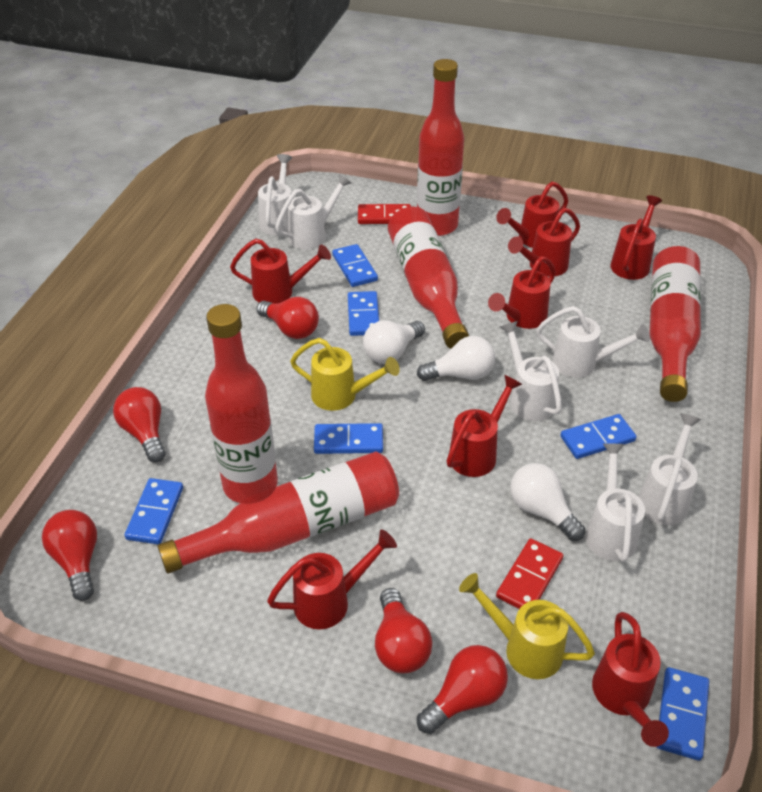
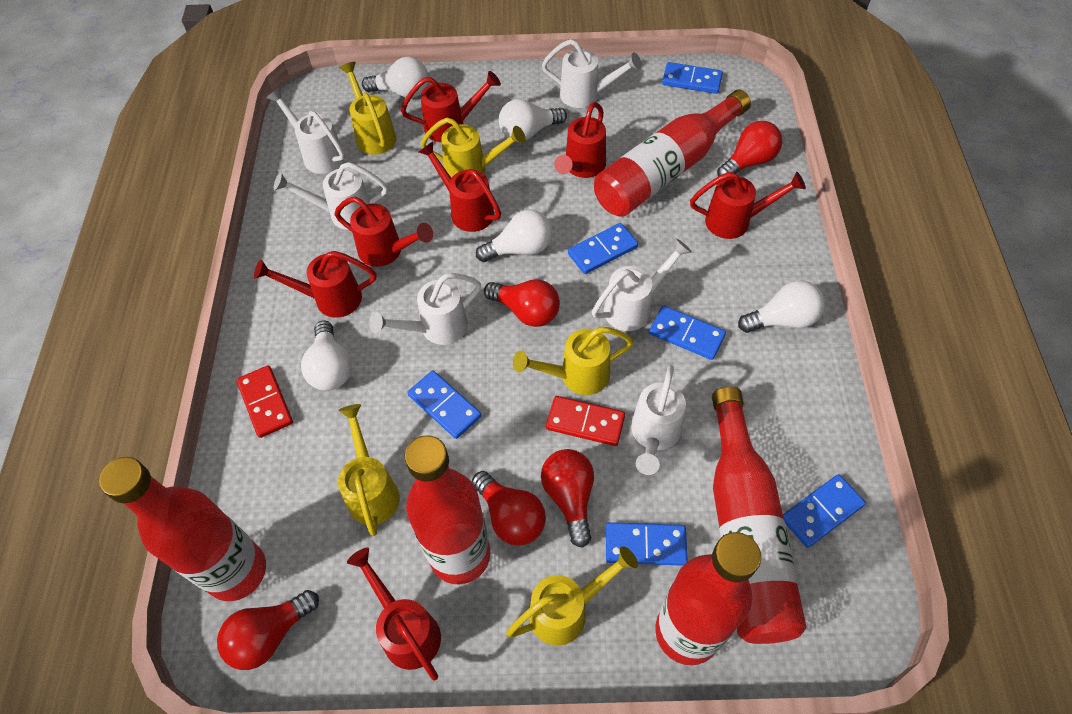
red watering can: 8 -> 7
white light bulb: 3 -> 5
yellow watering can: 2 -> 5

